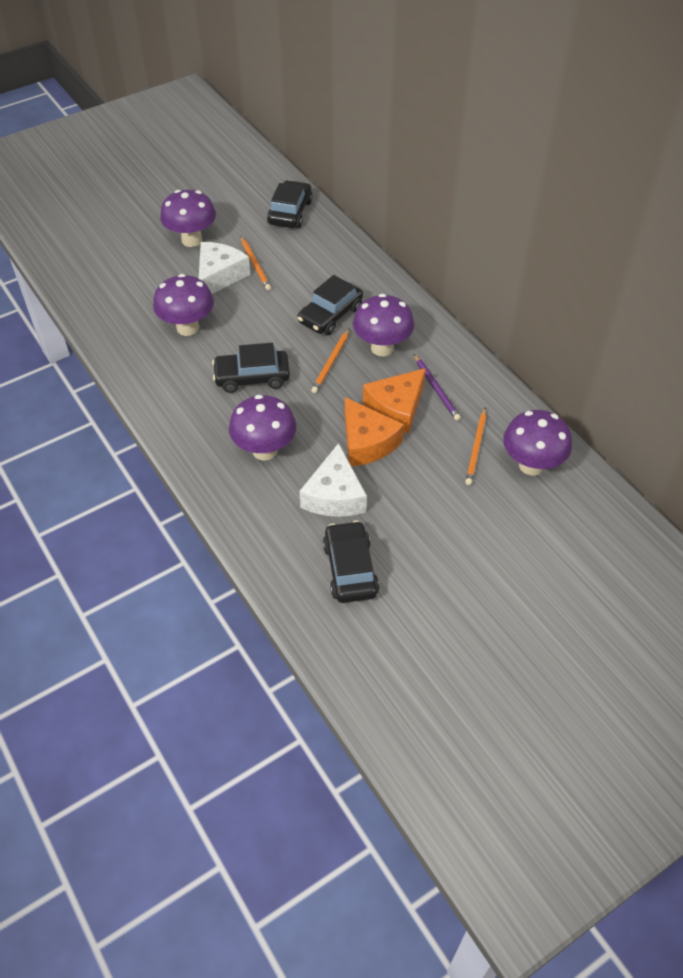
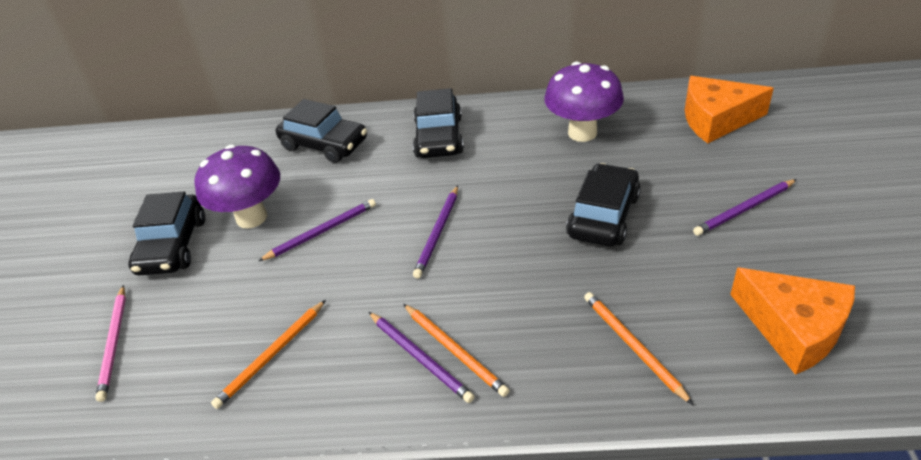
pink pencil: 0 -> 1
purple mushroom: 5 -> 2
purple pencil: 1 -> 4
white cheese: 2 -> 0

